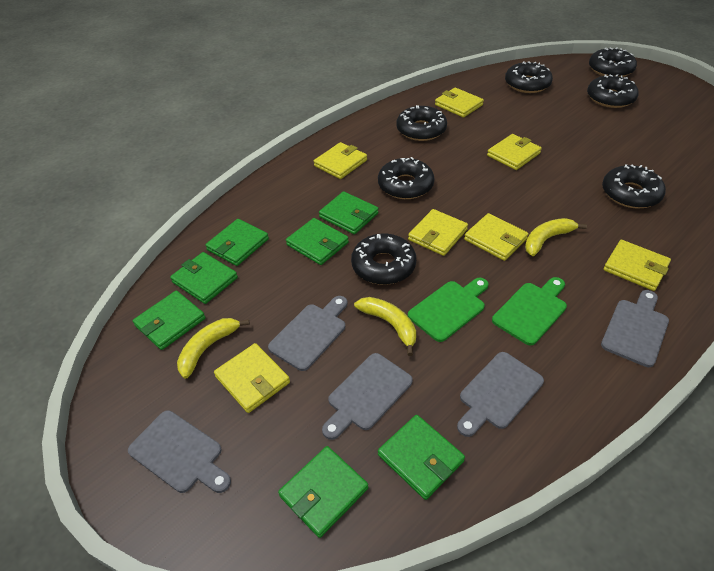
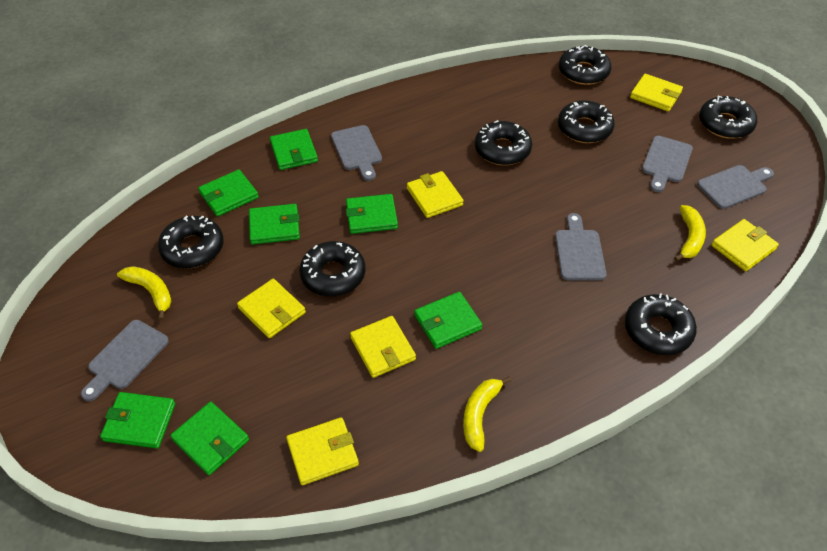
green cutting board: 2 -> 0
yellow wallet: 7 -> 6

